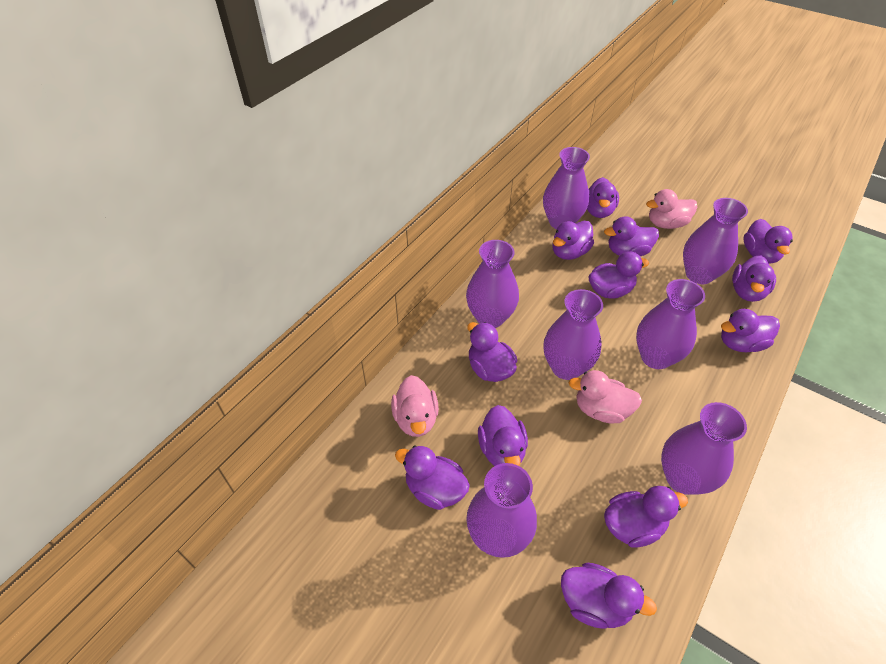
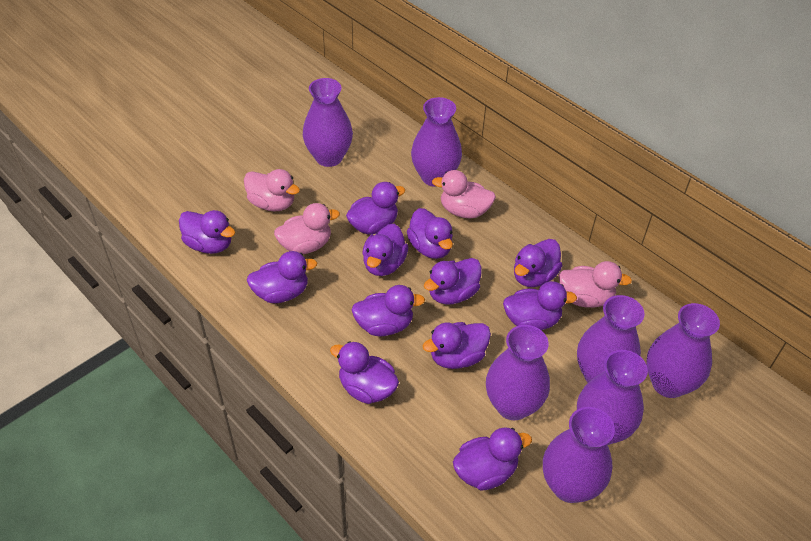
pink duck: 3 -> 4

